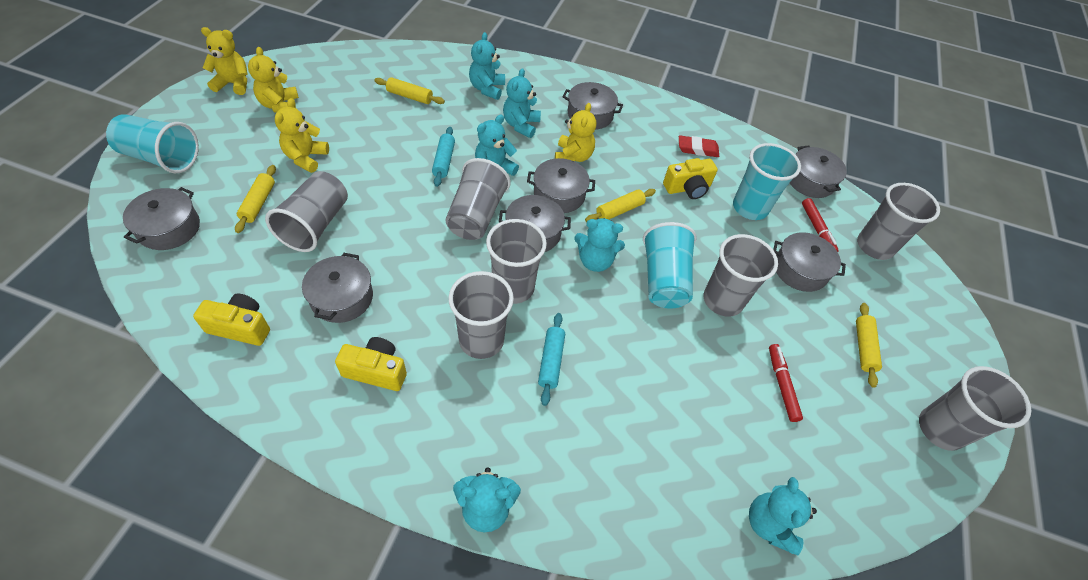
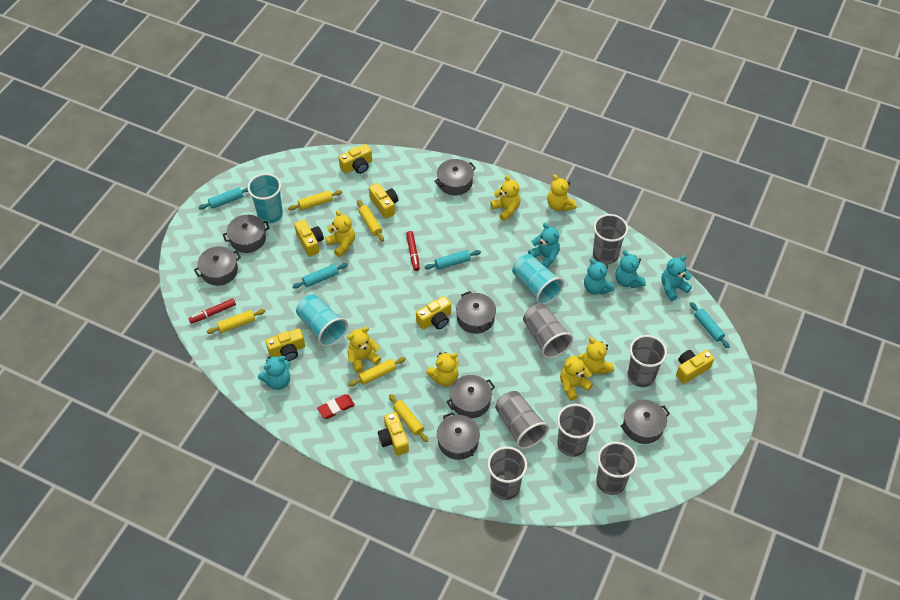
turquoise rolling pin: 2 -> 4
turquoise teddy bear: 6 -> 5
yellow camera: 3 -> 7
yellow rolling pin: 4 -> 5
yellow teddy bear: 4 -> 7

